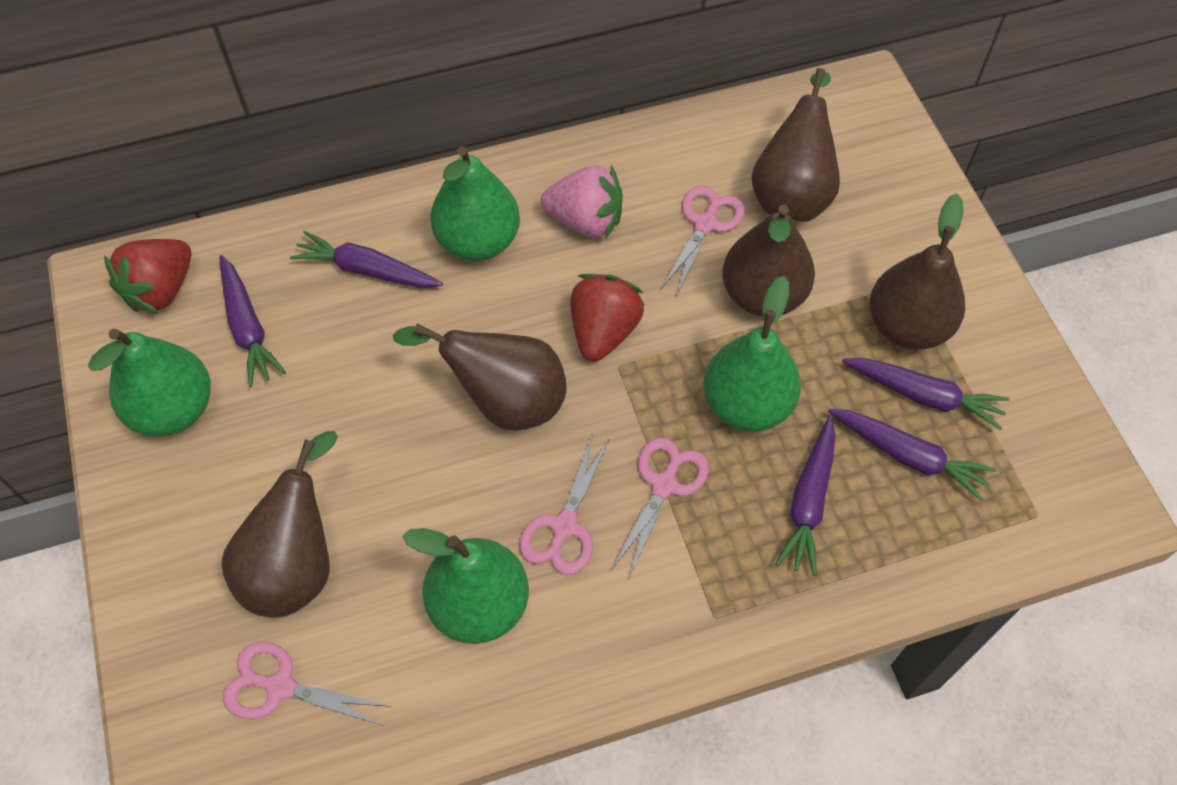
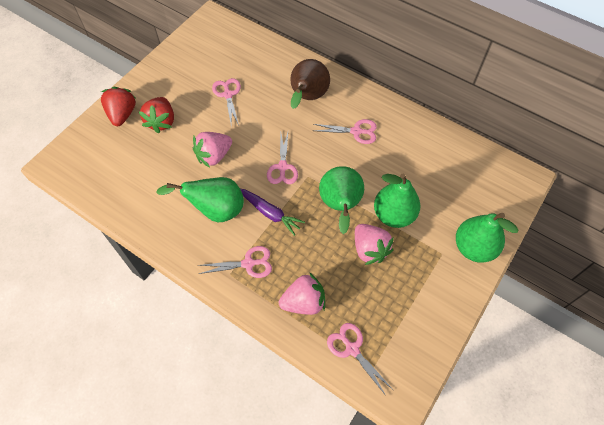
brown pear: 5 -> 1
pink scissors: 4 -> 5
pink strawberry: 1 -> 3
purple carrot: 5 -> 1

